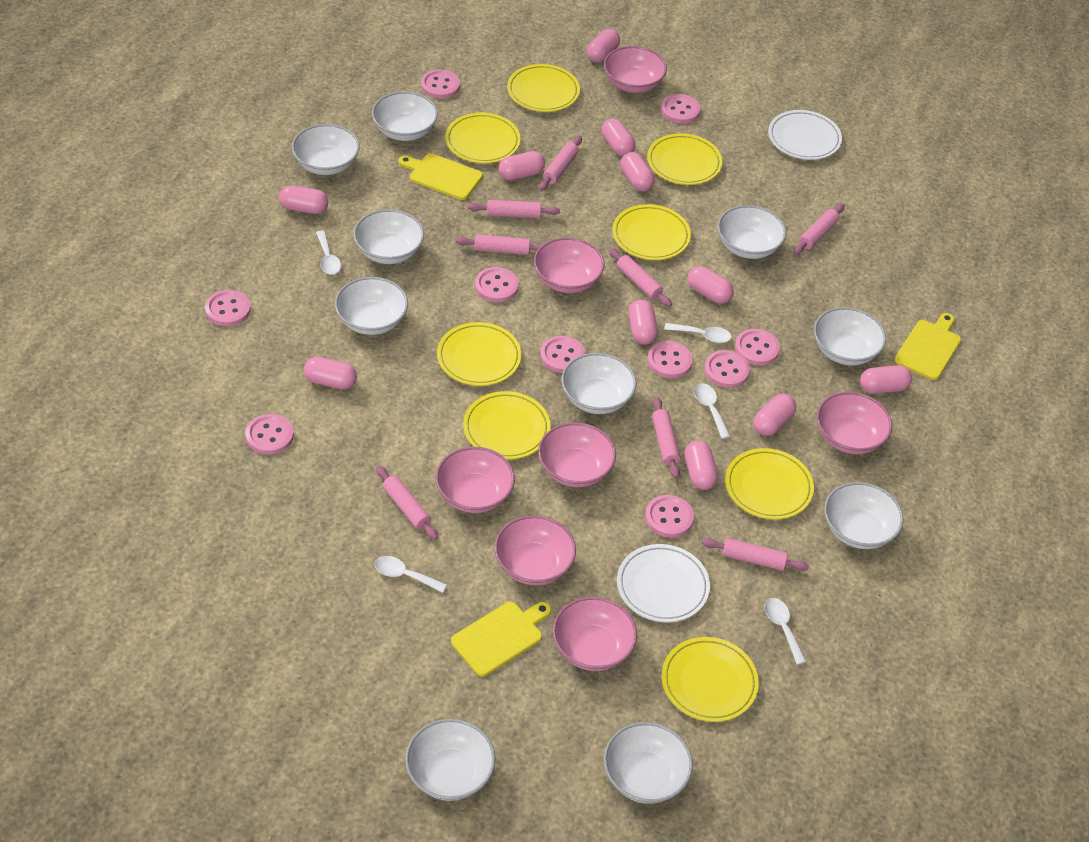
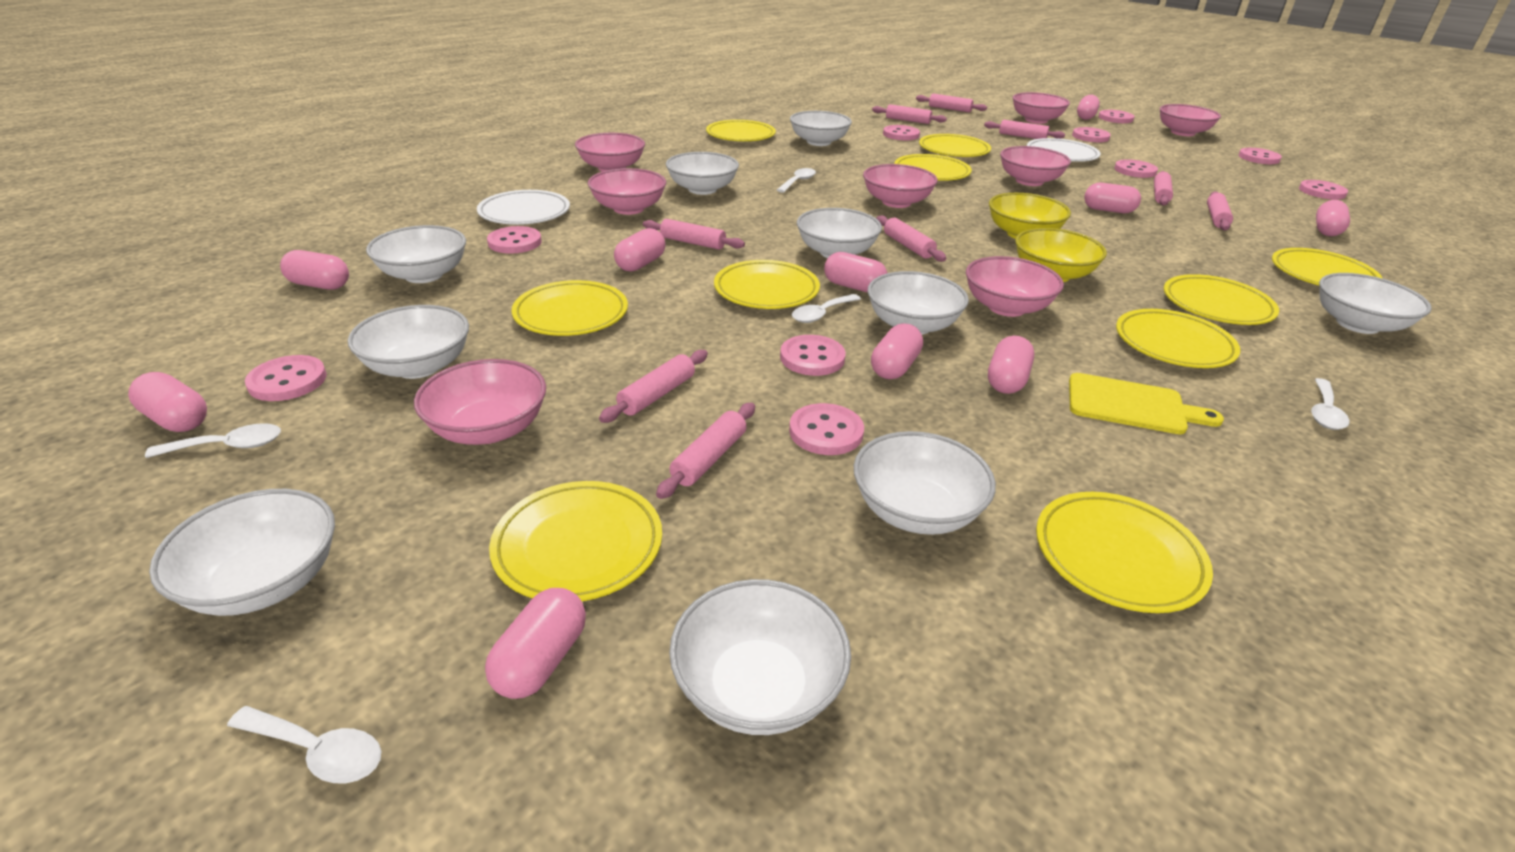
pink bowl: 7 -> 8
pink capsule: 11 -> 10
pink rolling pin: 8 -> 9
yellow bowl: 0 -> 2
yellow cutting board: 3 -> 1
yellow plate: 8 -> 10

